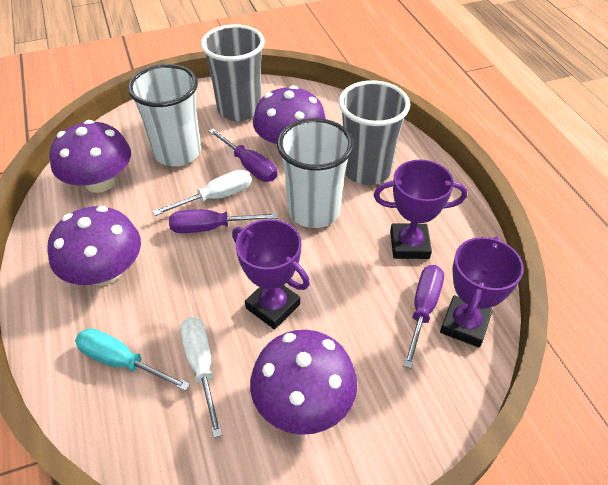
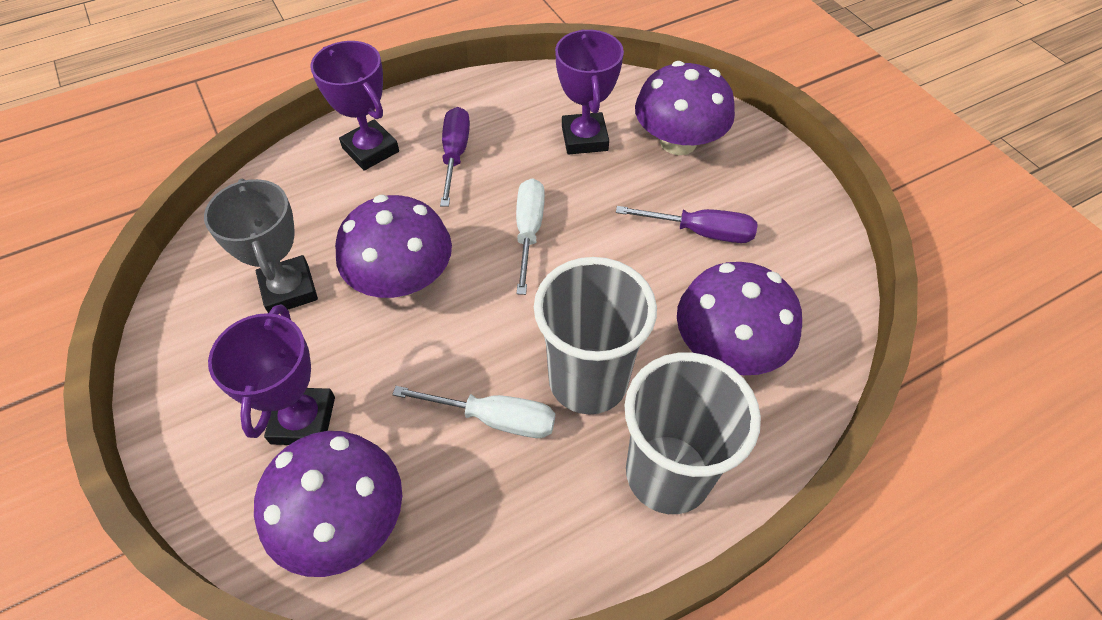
grey trophy: 0 -> 1
purple screwdriver: 3 -> 2
turquoise screwdriver: 1 -> 0
white cup: 2 -> 0

